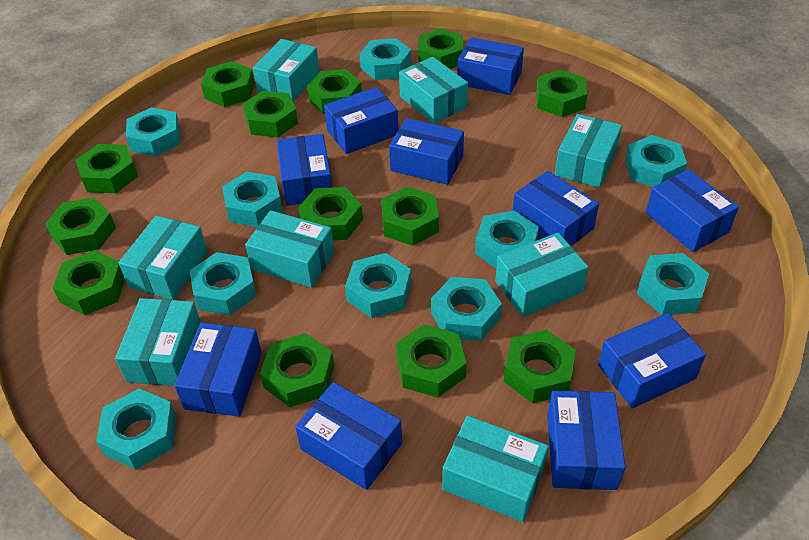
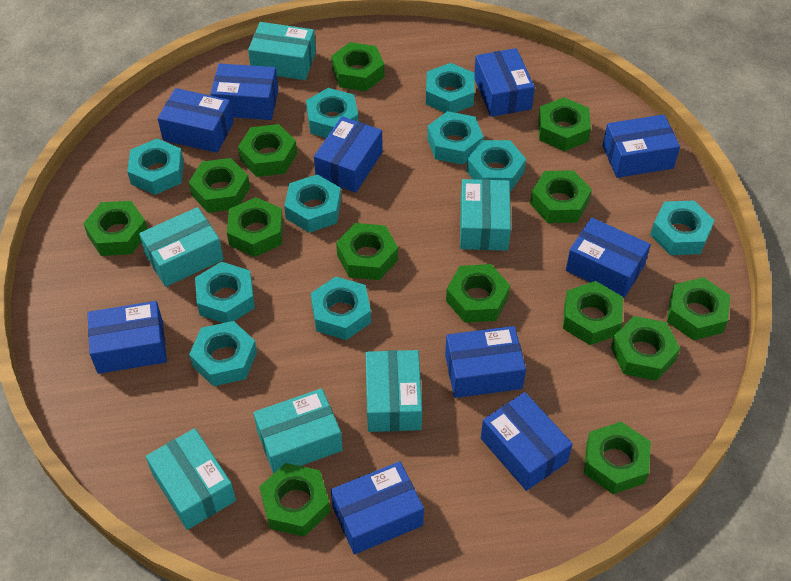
green nut: 13 -> 14
turquoise box: 8 -> 6

